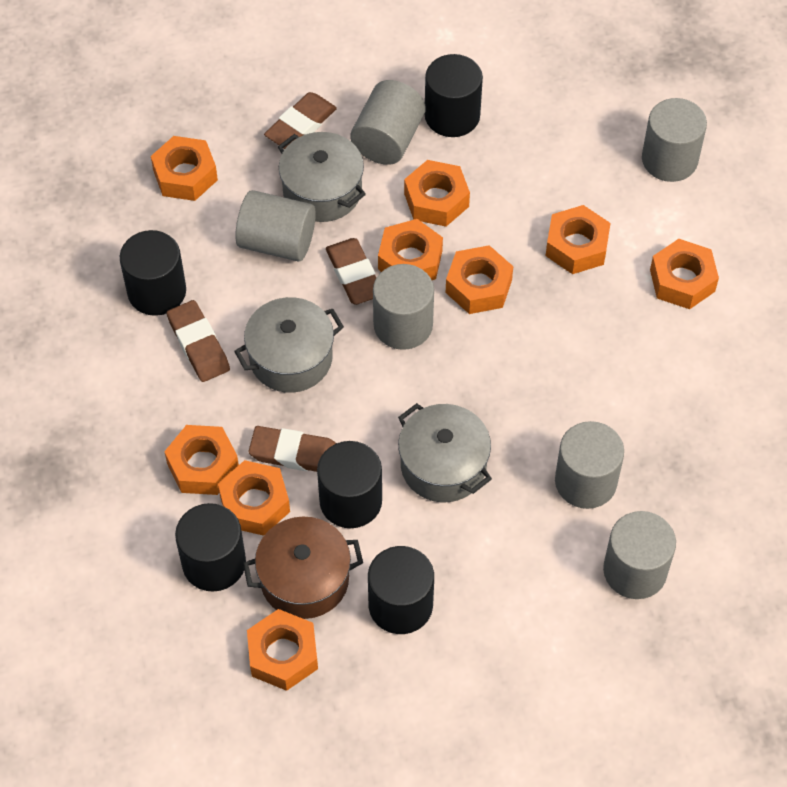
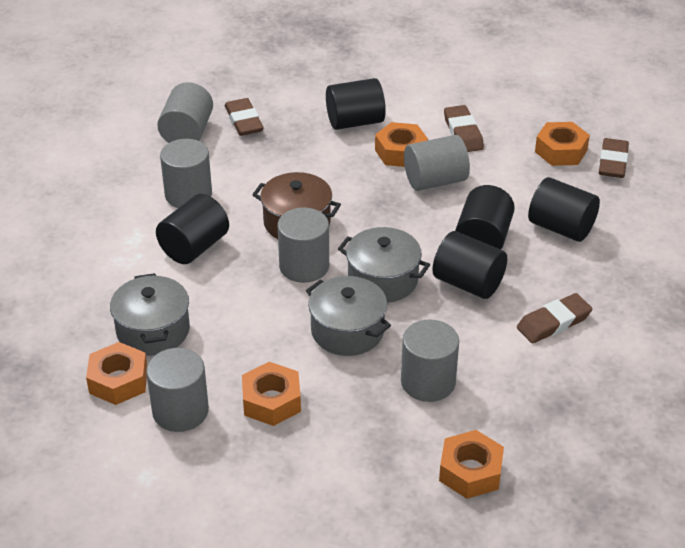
orange nut: 9 -> 5

